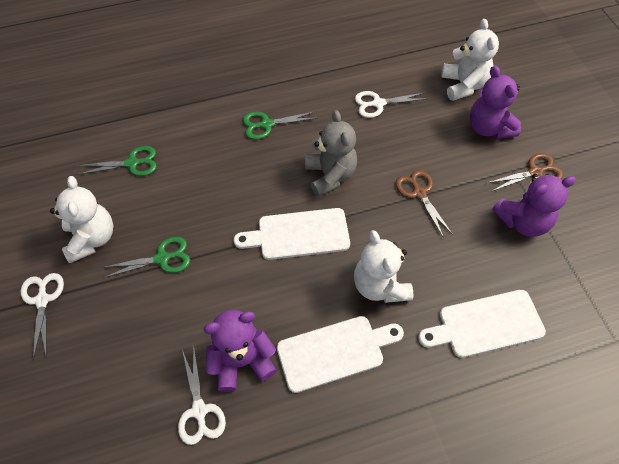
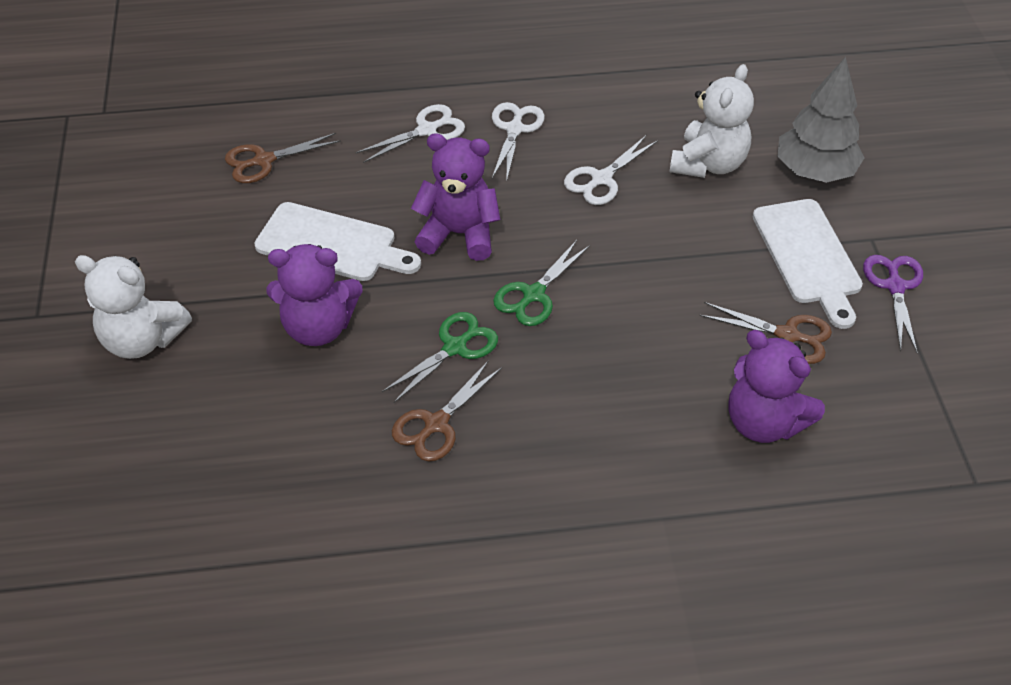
brown scissors: 2 -> 3
green scissors: 3 -> 2
grey teddy bear: 1 -> 0
grey tree: 0 -> 1
purple scissors: 0 -> 1
white cutting board: 3 -> 2
white teddy bear: 3 -> 2

